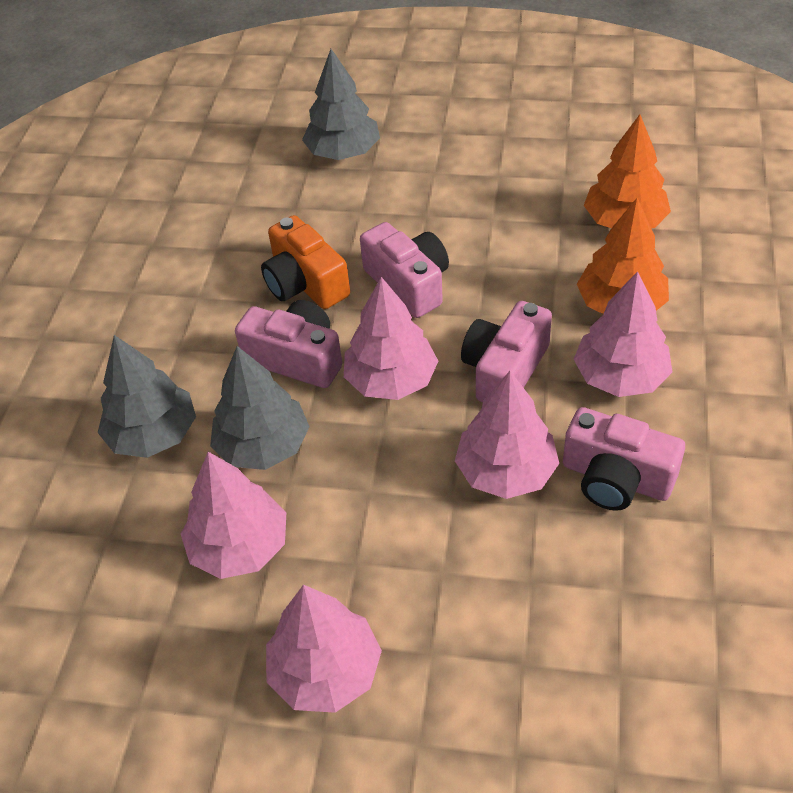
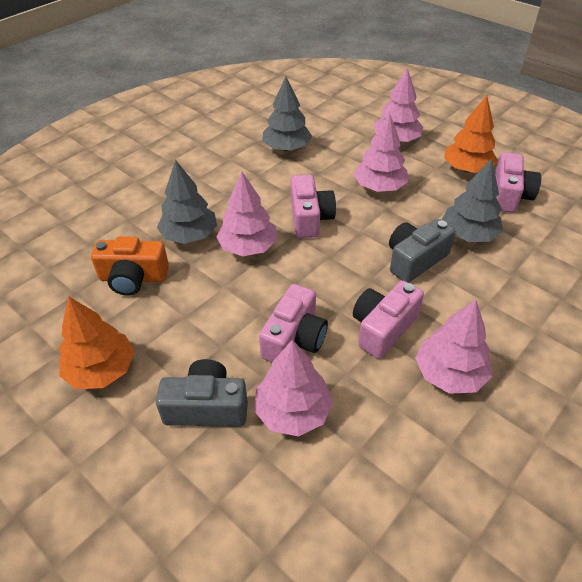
grey camera: 0 -> 2

